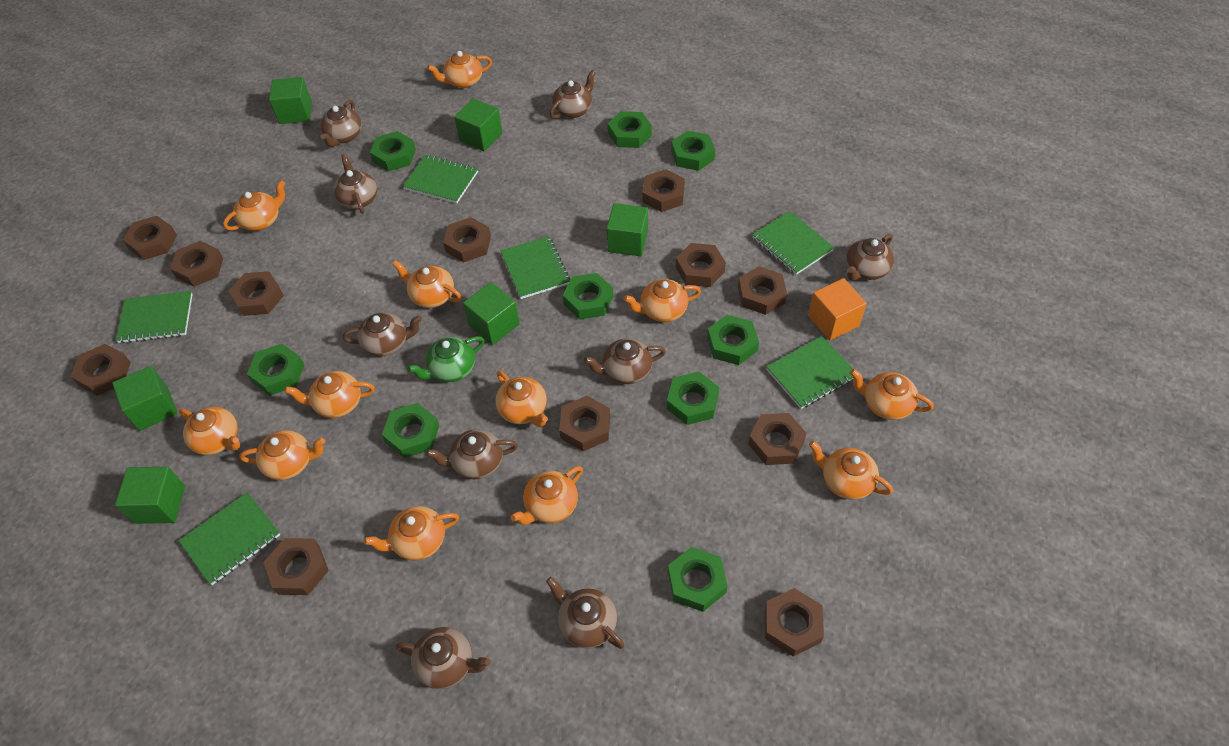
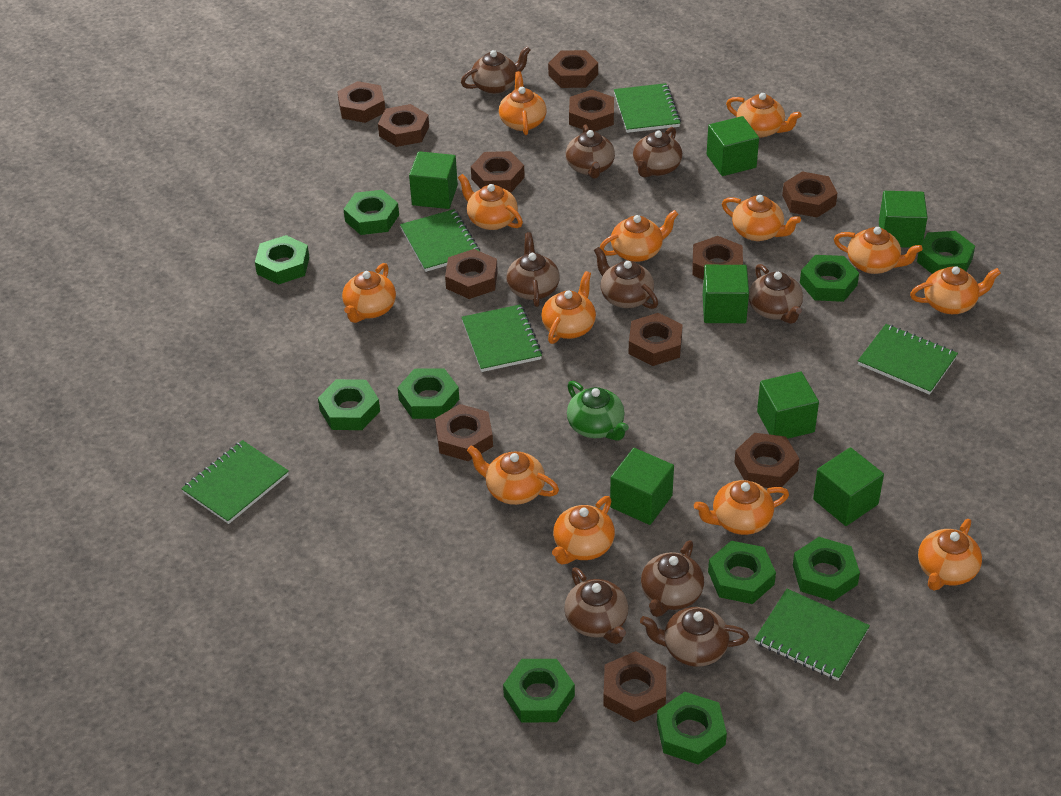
green cube: 6 -> 7
green nut: 9 -> 10
orange cube: 1 -> 0
orange teapot: 12 -> 13

